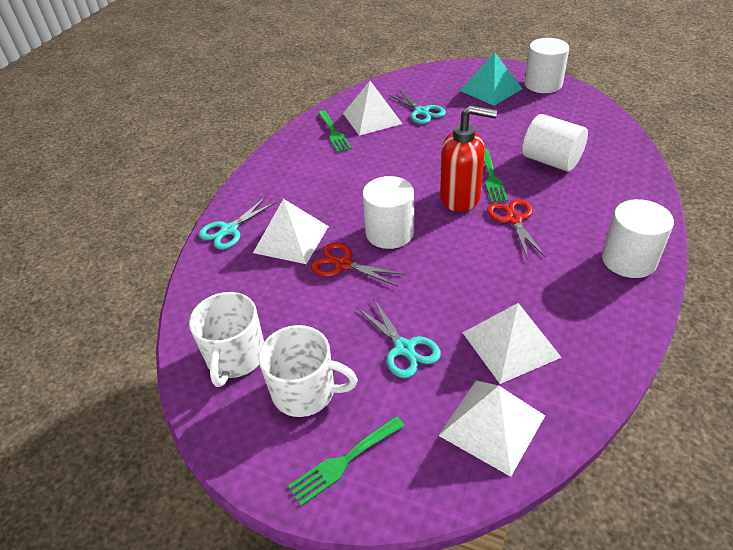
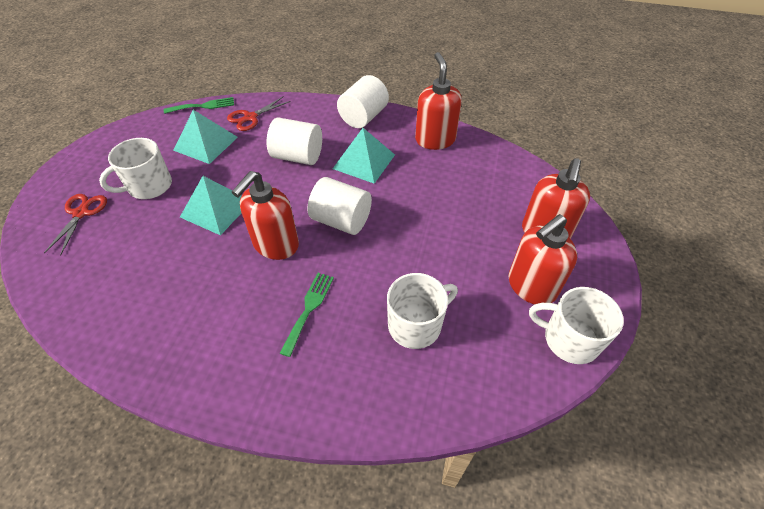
green fork: 3 -> 2
red soap dispenser: 1 -> 4
turquoise pyramid: 1 -> 3
turquoise scissors: 3 -> 0
white cylinder: 4 -> 3
white mug: 2 -> 3
white pyramid: 4 -> 0

